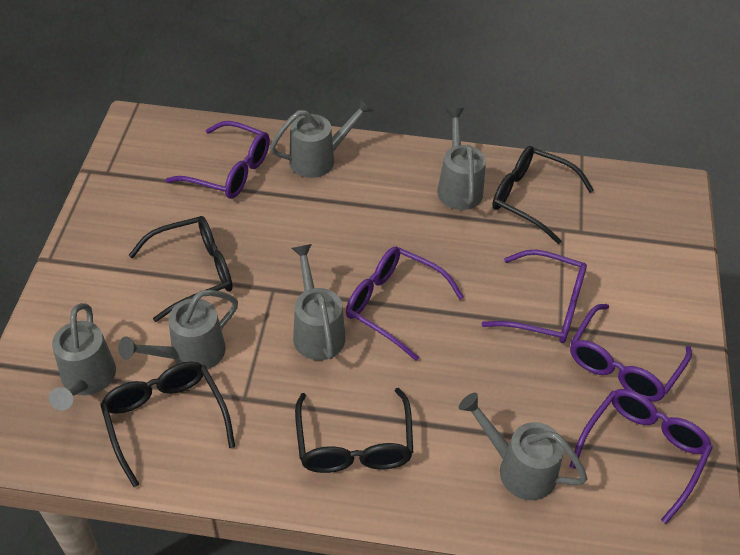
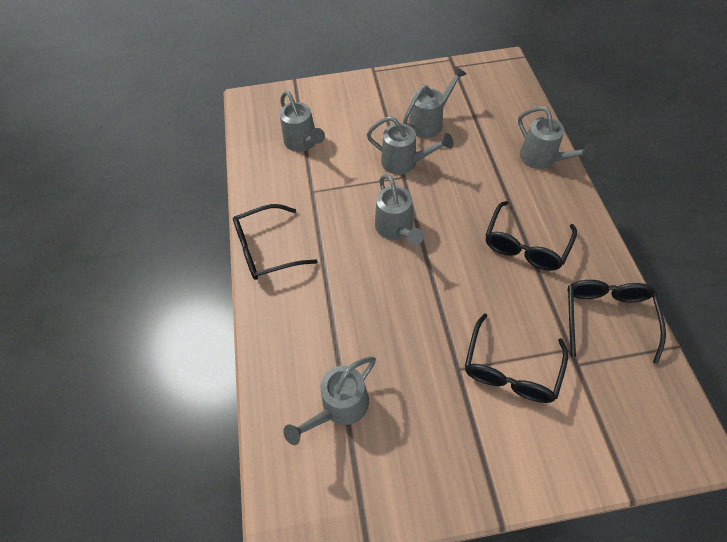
purple glasses: 5 -> 0

